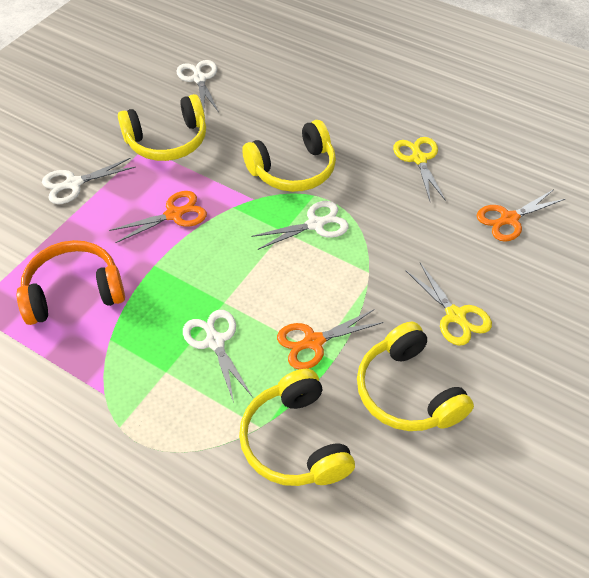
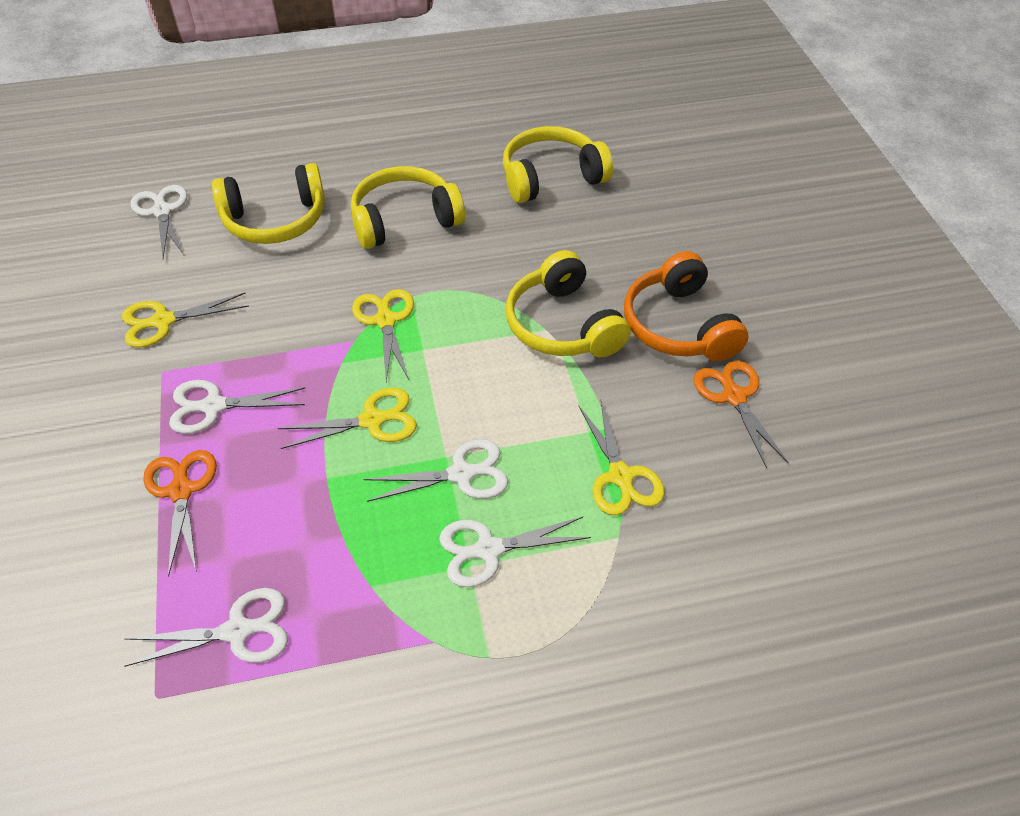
orange scissors: 3 -> 2
white scissors: 4 -> 5
yellow scissors: 2 -> 4

